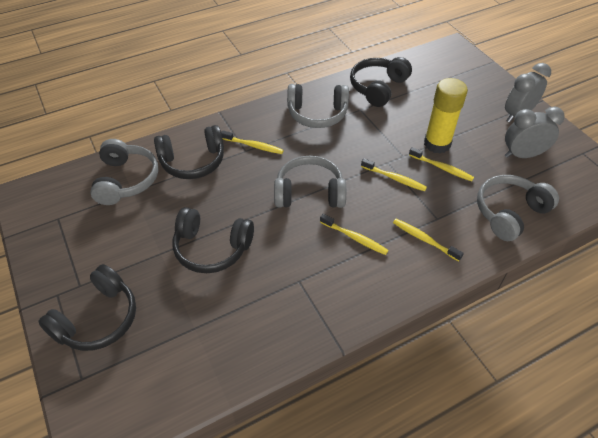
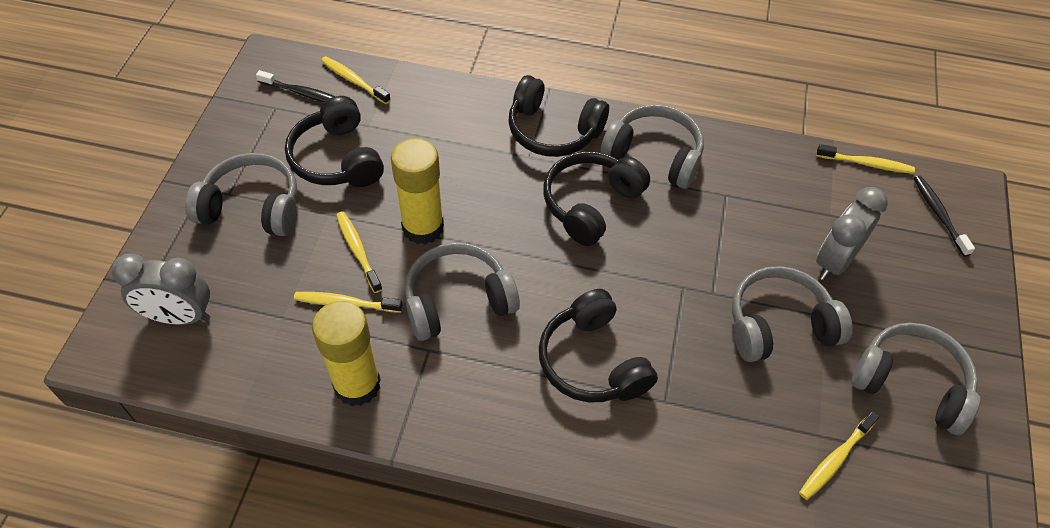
black toothbrush: 0 -> 2
grey headphones: 4 -> 5
yellow glue stick: 1 -> 2

